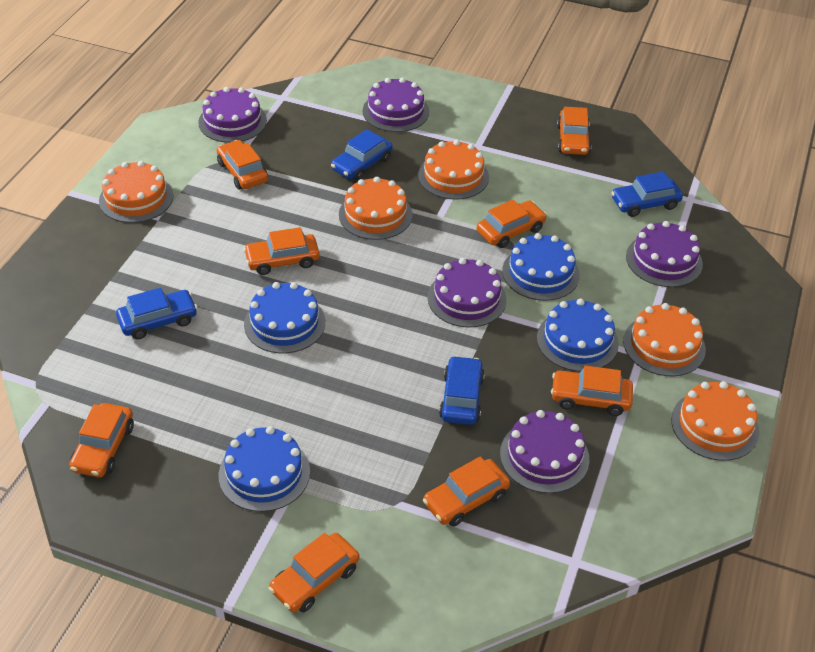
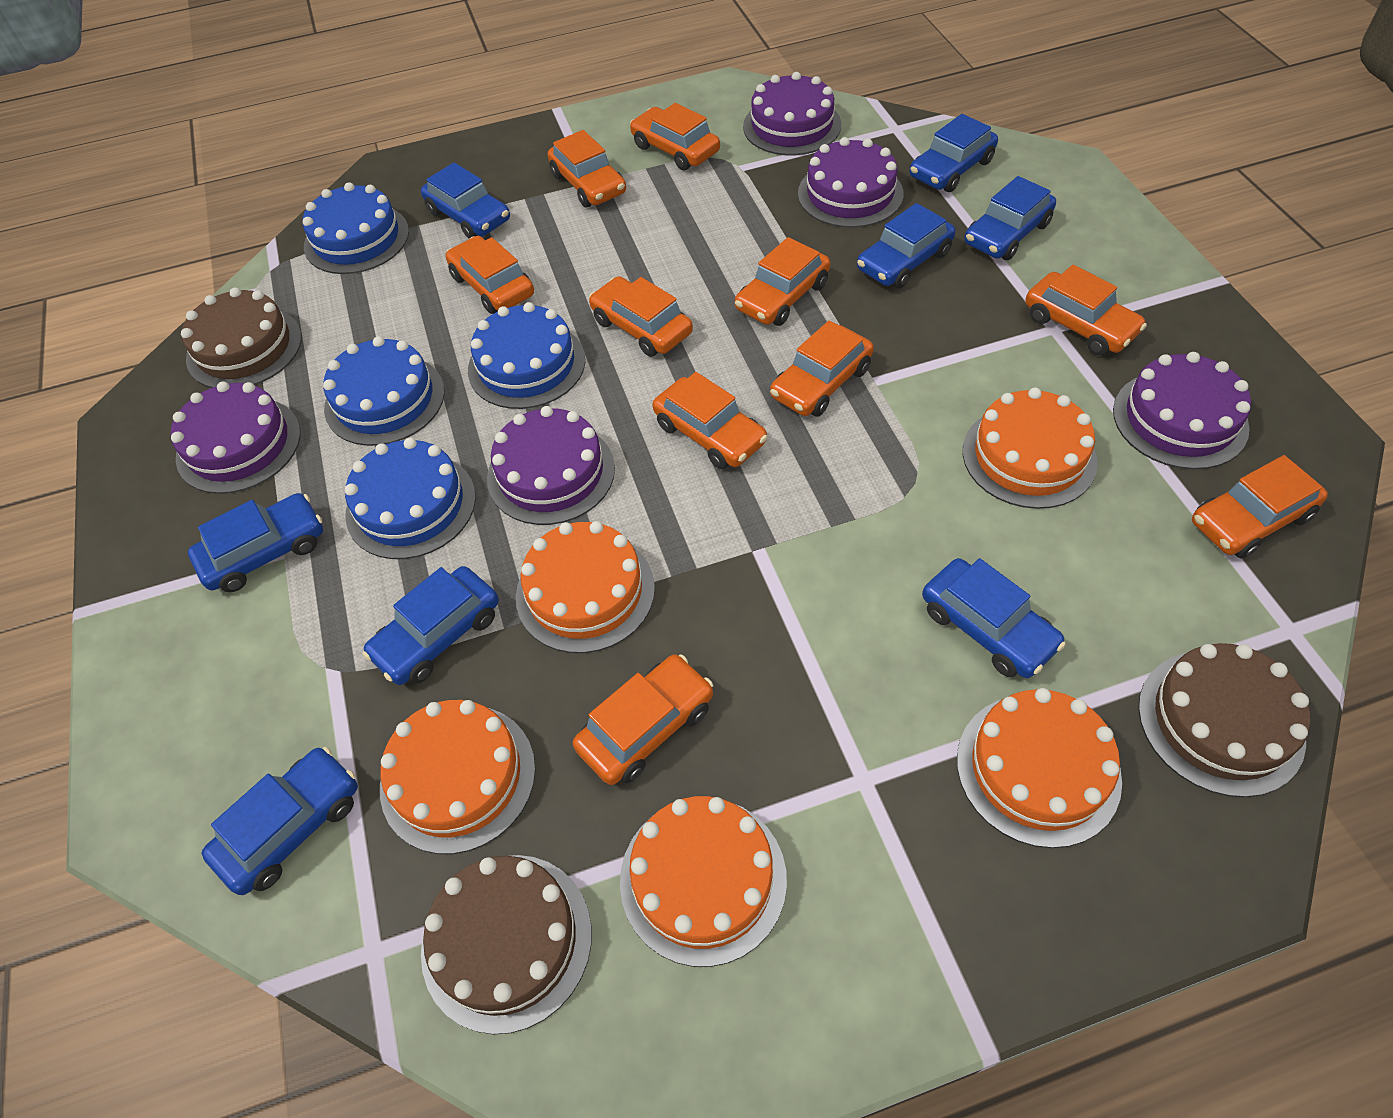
blue car: 4 -> 8
brown cake: 0 -> 3
orange car: 8 -> 10

